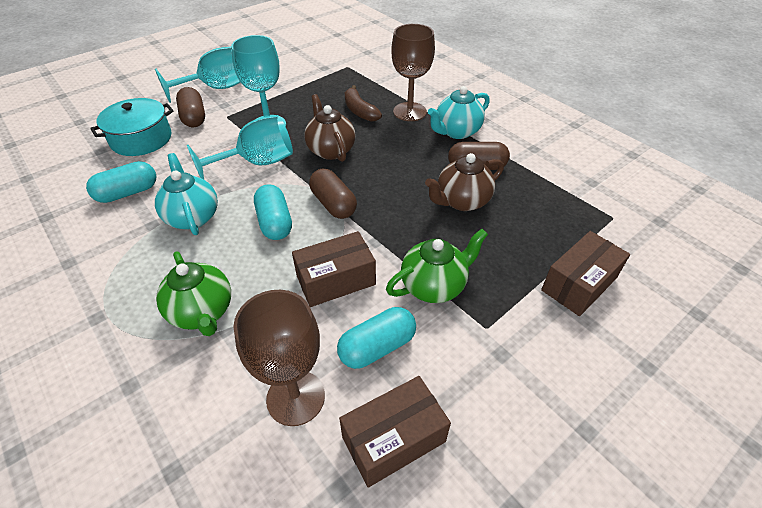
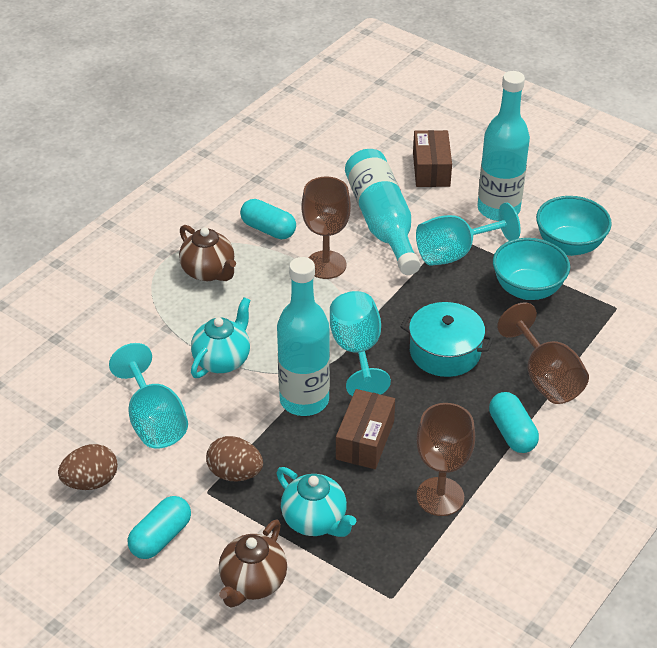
brown banana: 1 -> 0
brown box: 3 -> 2
brown capsule: 3 -> 0
brown egg: 0 -> 2
brown goblet: 2 -> 3
green teapot: 2 -> 0
turquoise bottle: 0 -> 3
turquoise bowl: 0 -> 2

